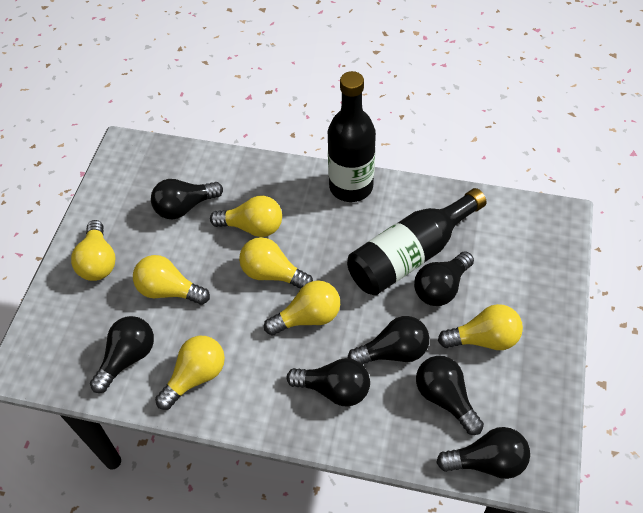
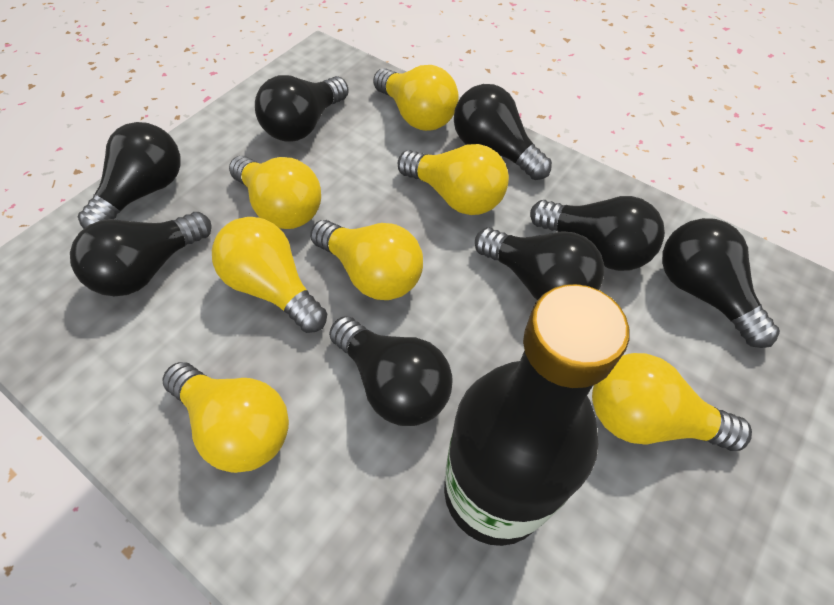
black bottle: 2 -> 1
black light bulb: 7 -> 8

